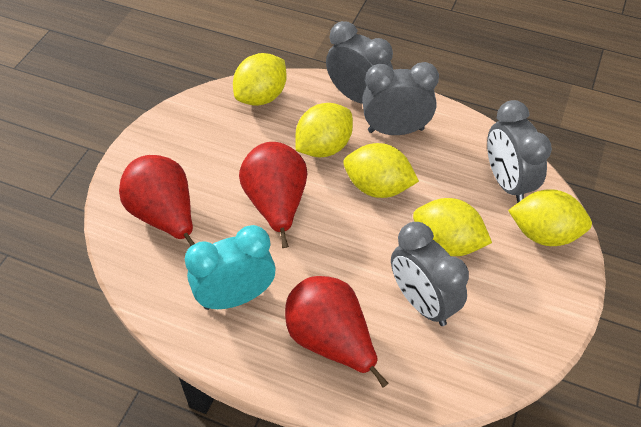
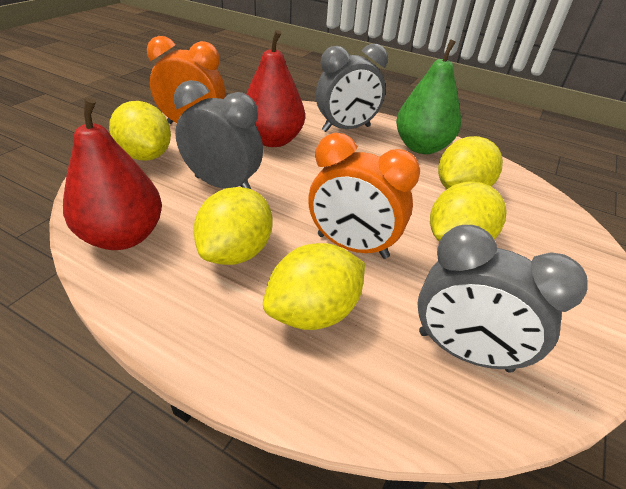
green pear: 0 -> 1
grey clock: 4 -> 3
orange clock: 0 -> 2
red pear: 3 -> 2
turquoise clock: 1 -> 0

